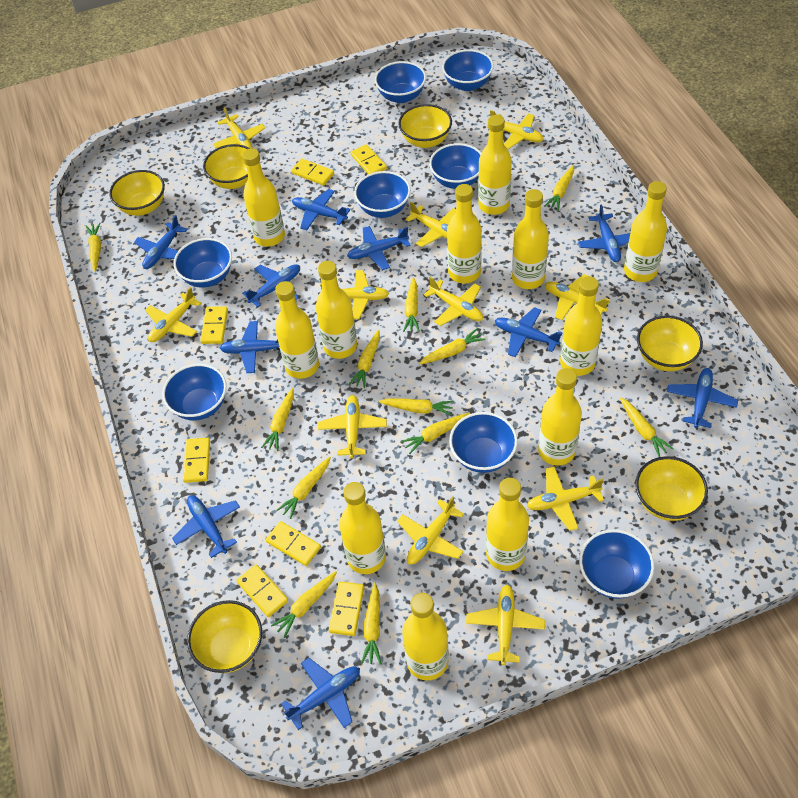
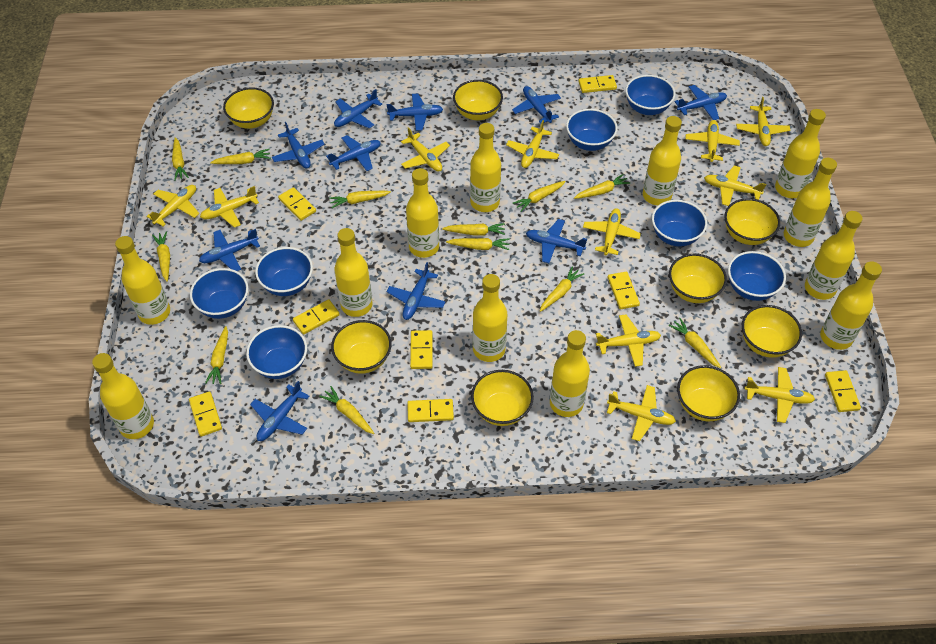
blue bowl: 8 -> 7
yellow bowl: 6 -> 8
yellow domino: 7 -> 8

